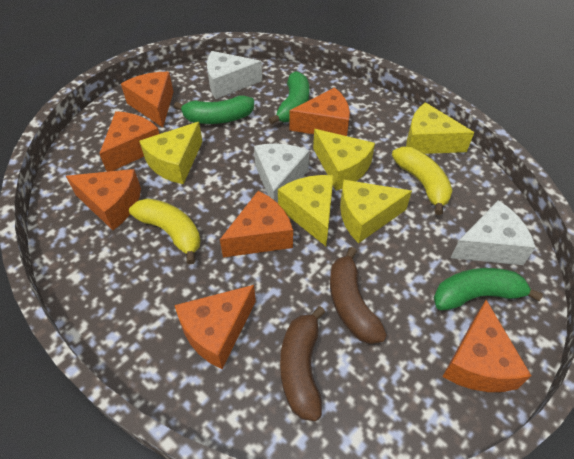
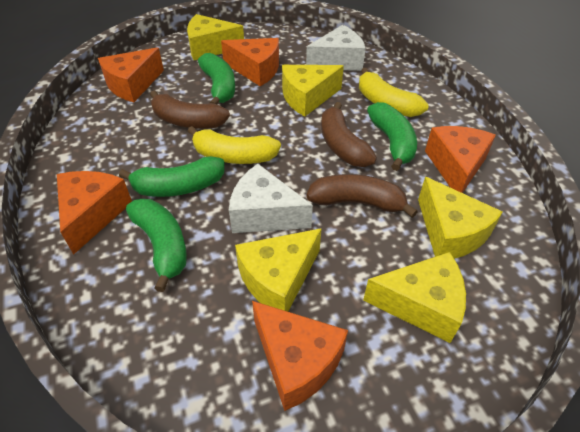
brown banana: 2 -> 3
green banana: 3 -> 4
orange cheese: 7 -> 5
white cheese: 3 -> 2

